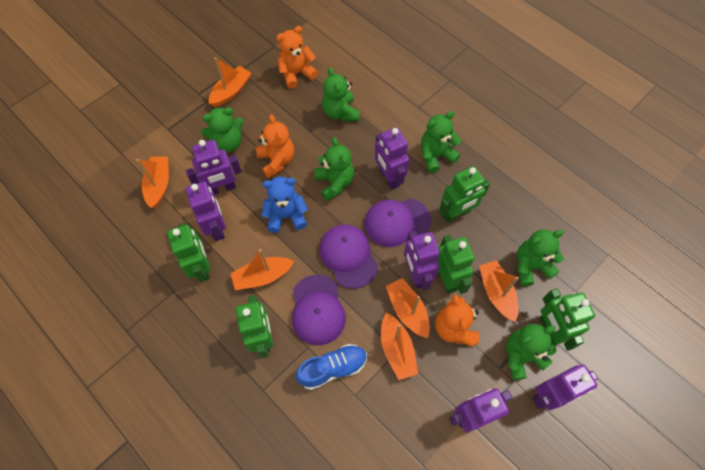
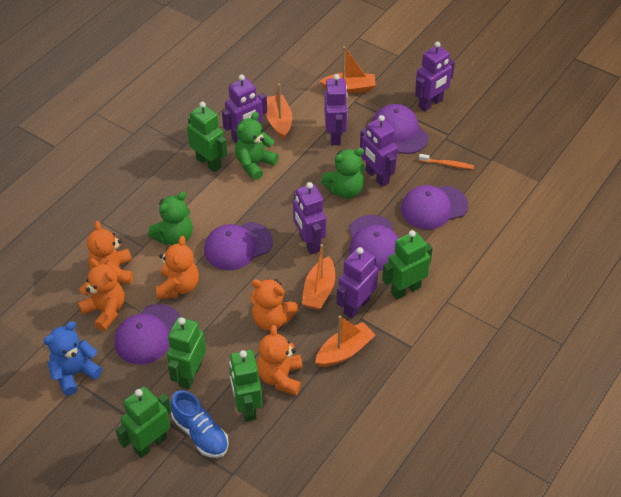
green teddy bear: 6 -> 3
orange boat: 6 -> 4
orange teddy bear: 3 -> 5
orange toothbrush: 0 -> 1
purple cap: 3 -> 5

